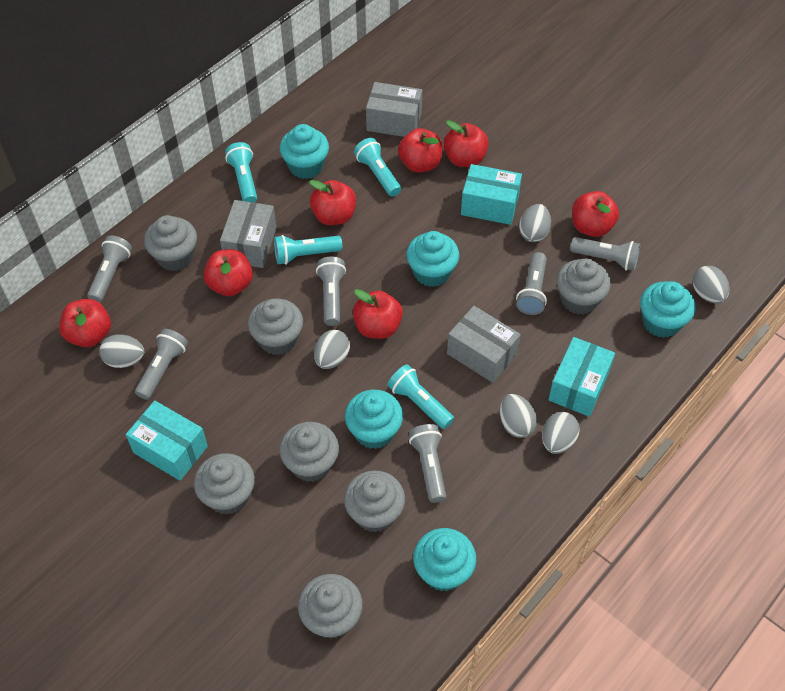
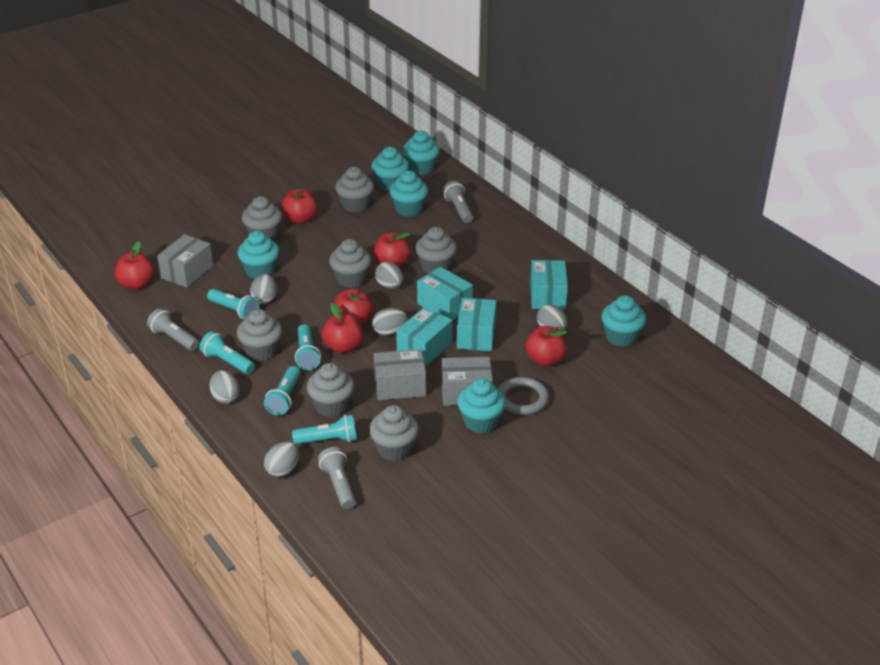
grey flashlight: 6 -> 3
grey ring: 0 -> 1
red apple: 7 -> 6
turquoise box: 3 -> 4
turquoise cupcake: 5 -> 6
turquoise flashlight: 4 -> 5

